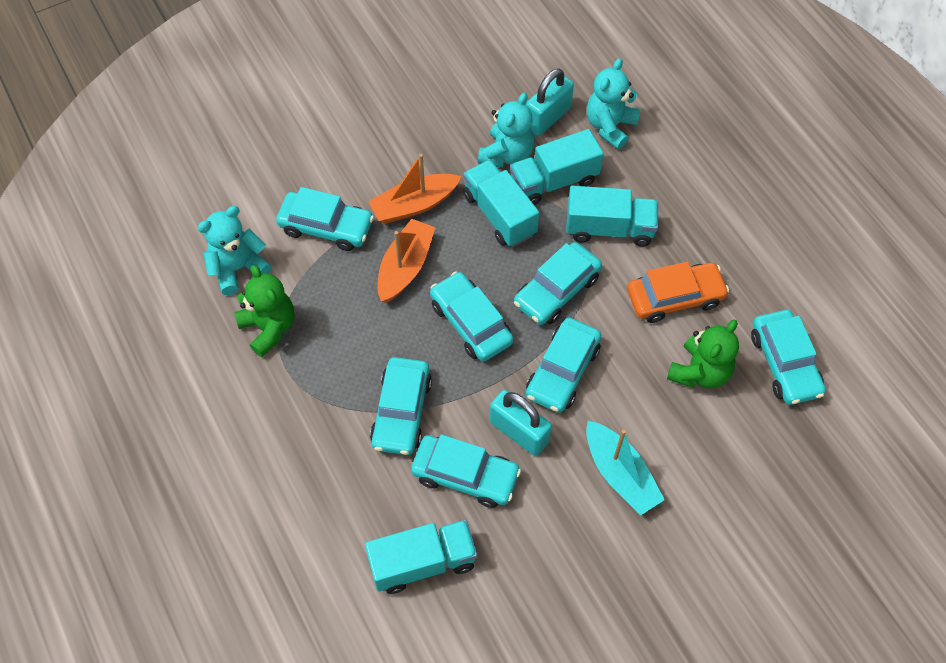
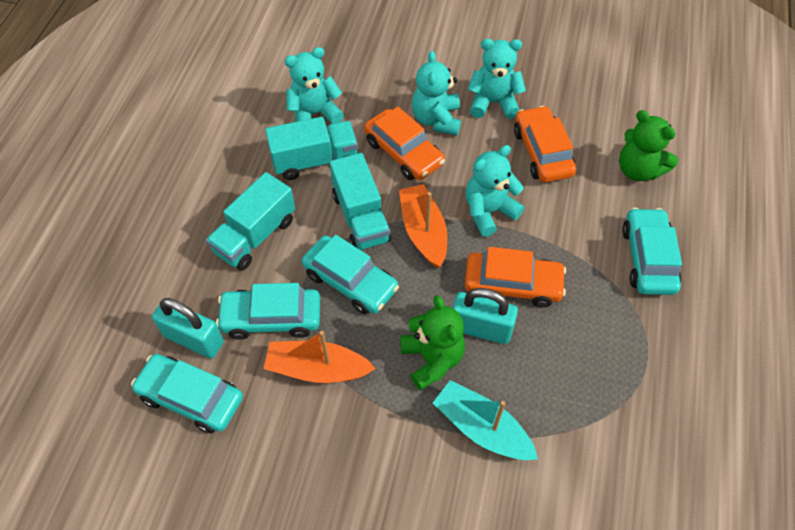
orange car: 1 -> 3
turquoise car: 7 -> 4
turquoise teddy bear: 3 -> 4
turquoise truck: 4 -> 3

